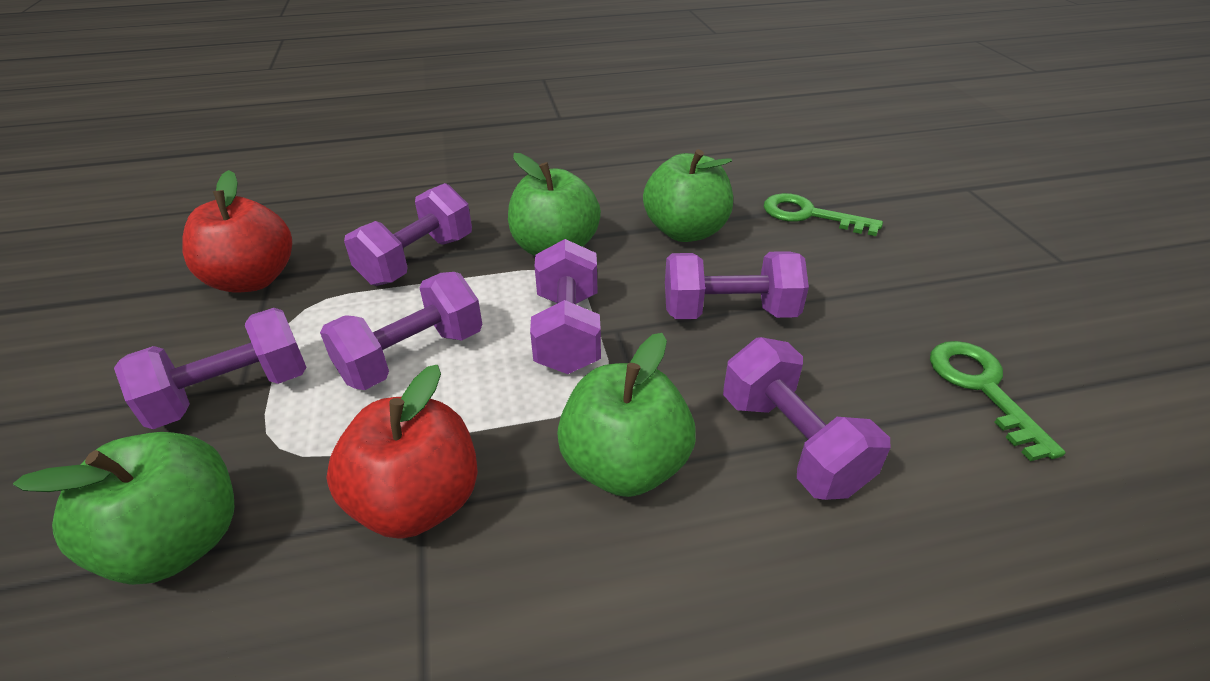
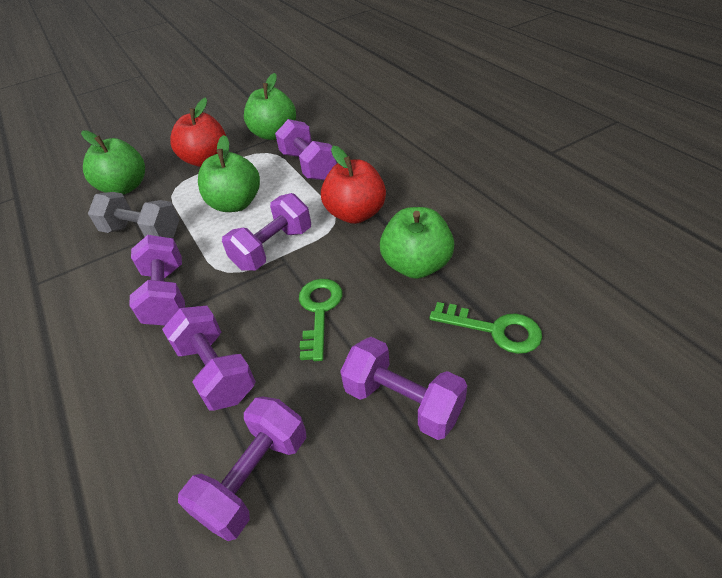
grey dumbbell: 0 -> 1

